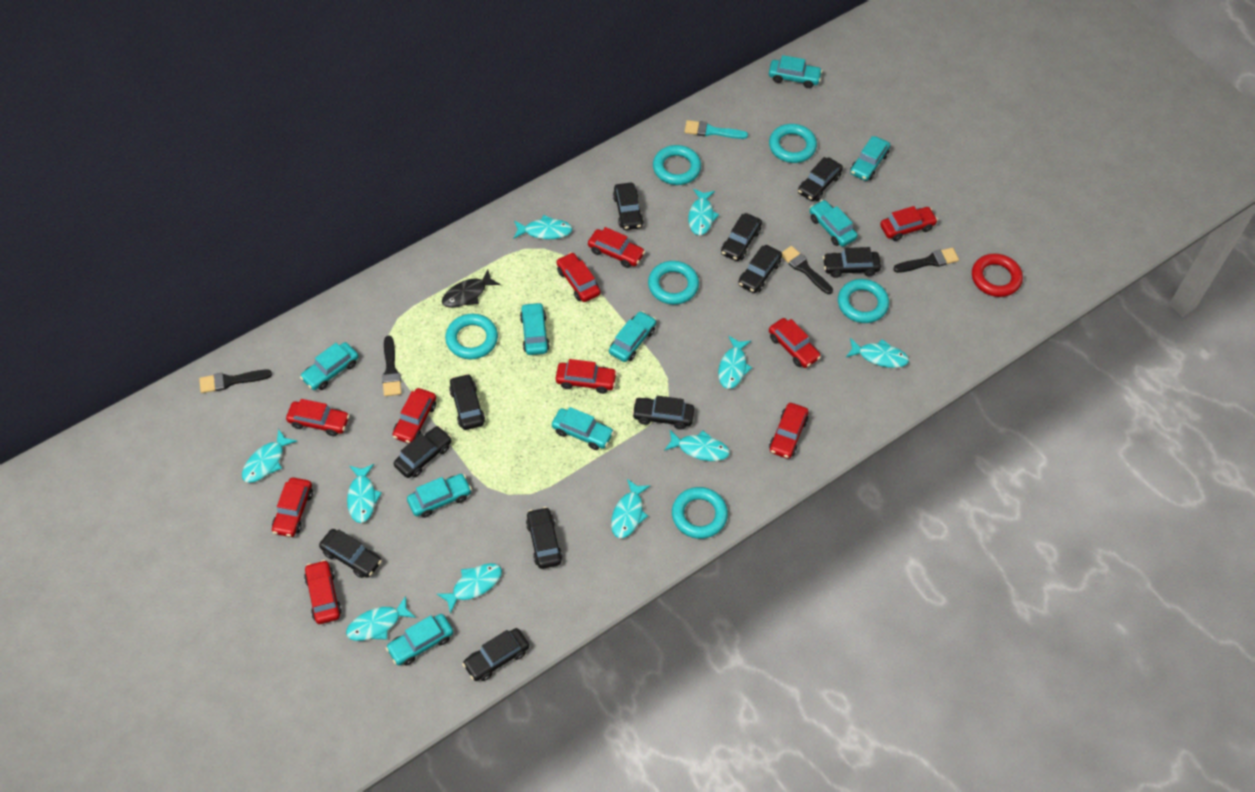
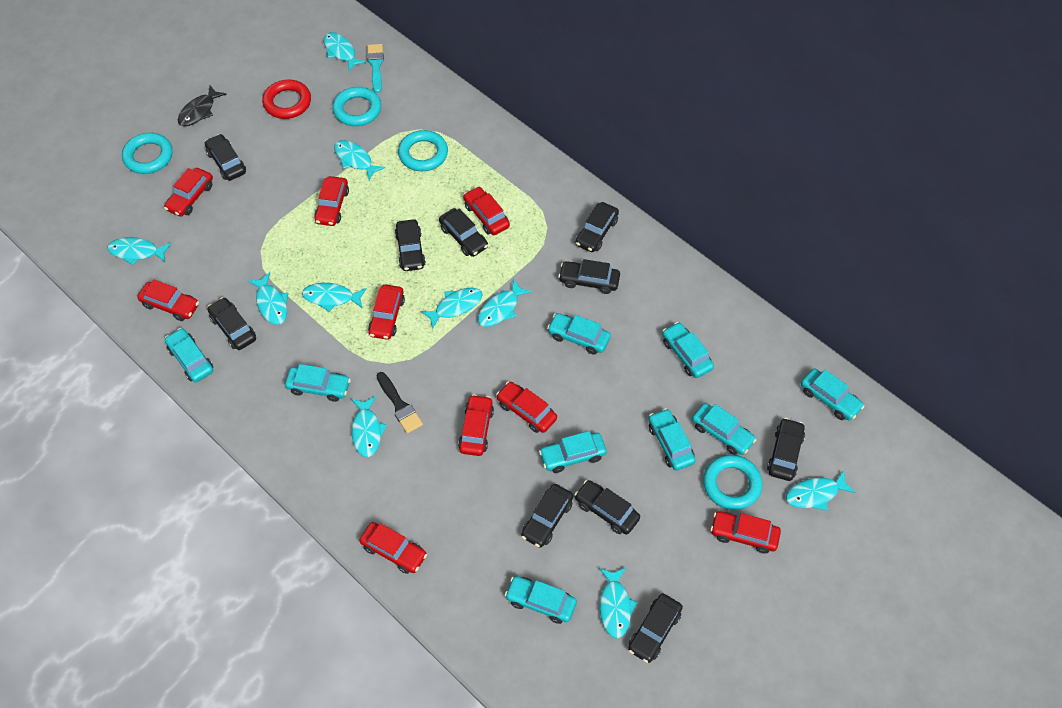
black brush: 4 -> 1
black car: 11 -> 10
red car: 10 -> 9
turquoise ring: 6 -> 4

